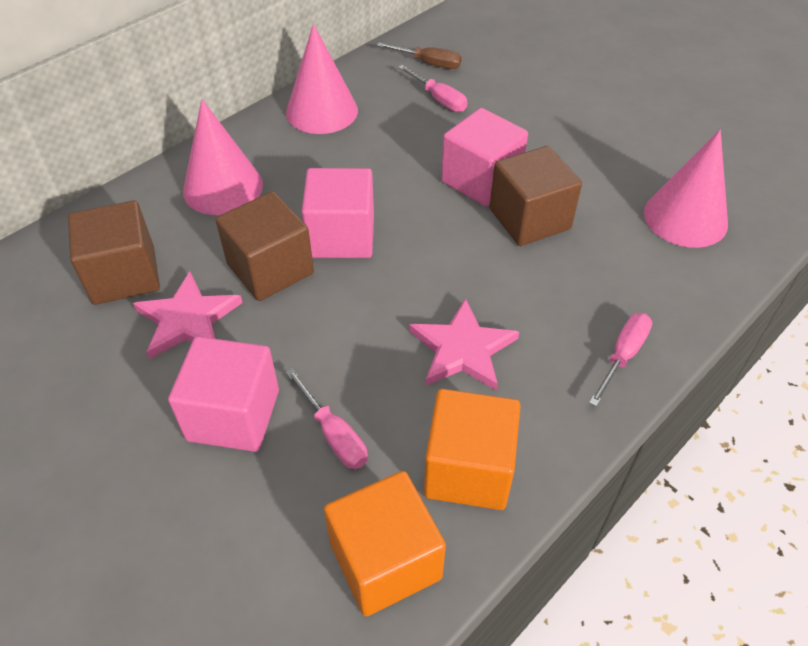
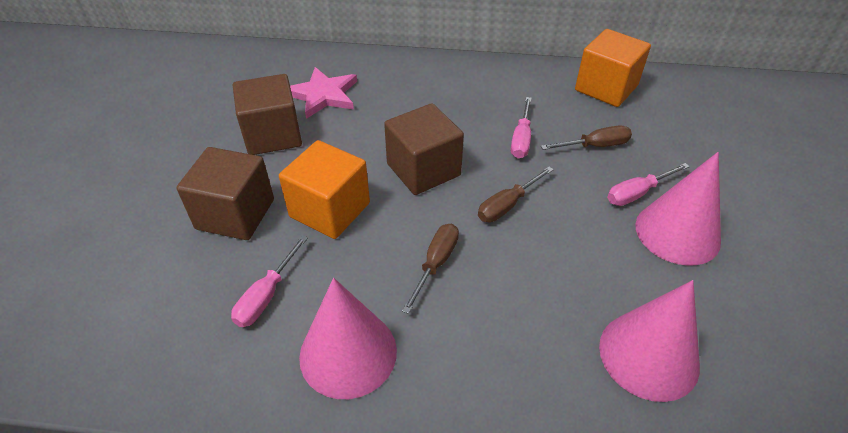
brown screwdriver: 1 -> 3
pink cube: 3 -> 0
pink star: 2 -> 1

